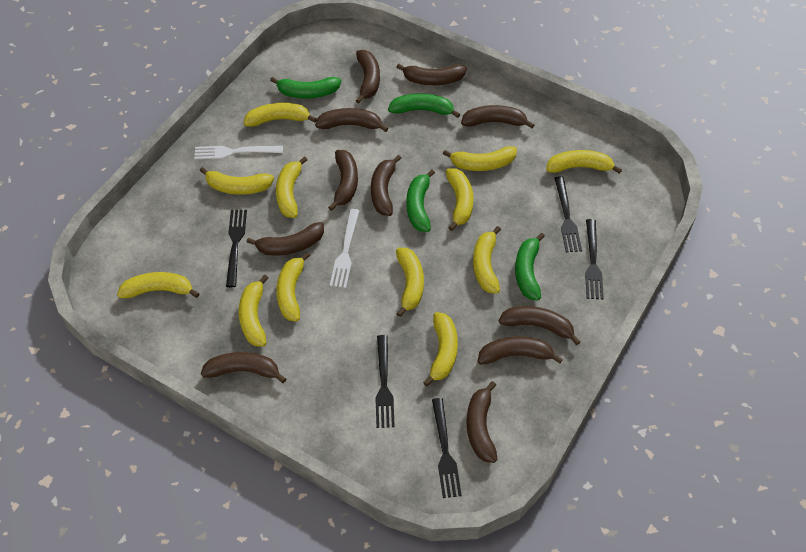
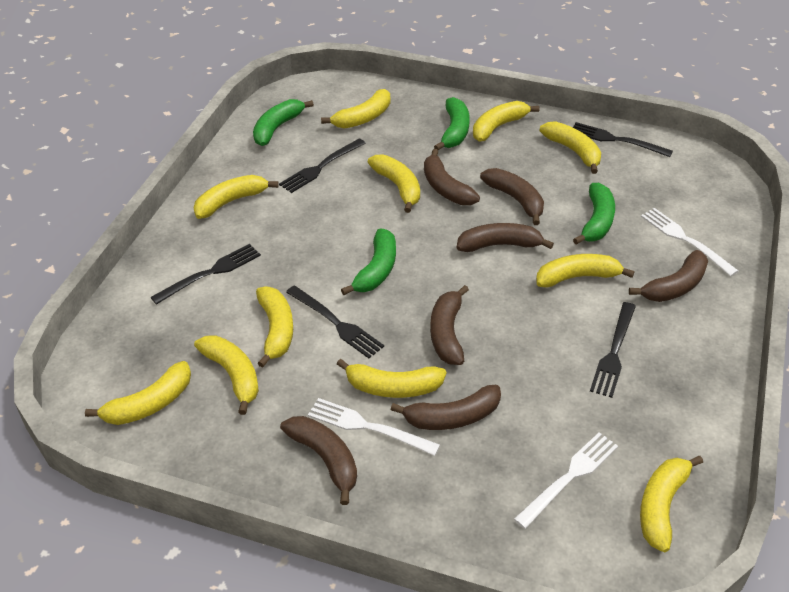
brown banana: 11 -> 7
white fork: 2 -> 3
yellow banana: 12 -> 11

